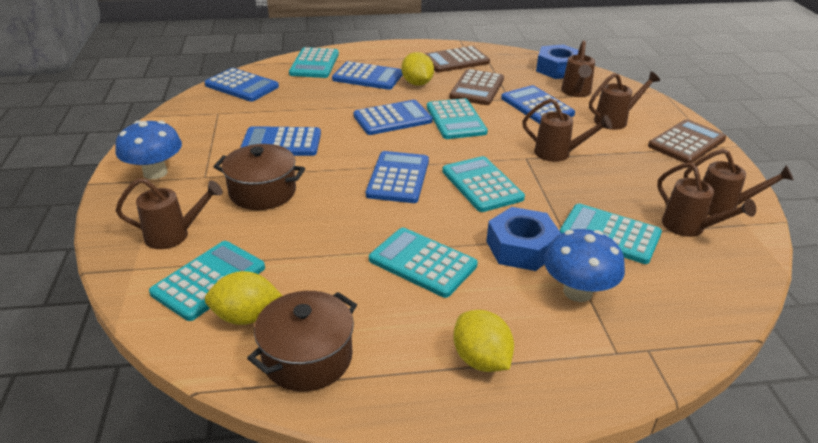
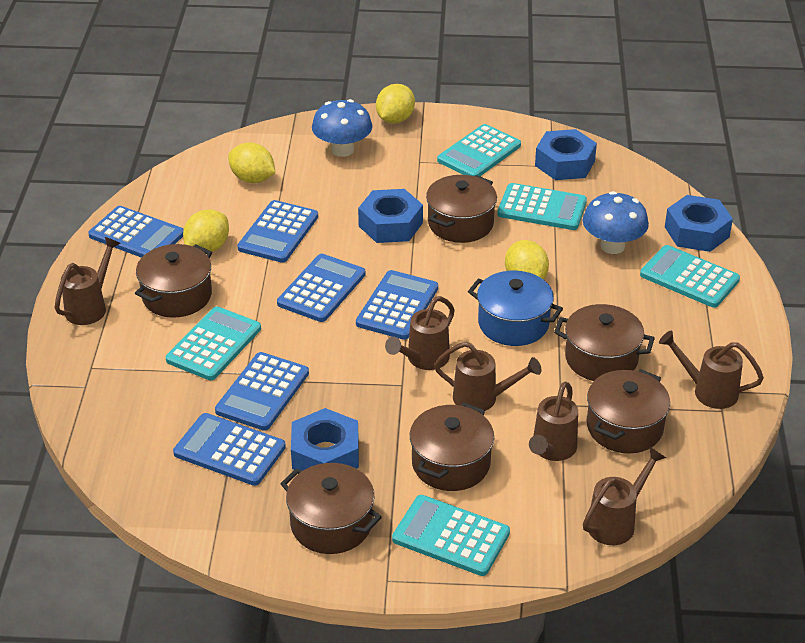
blue nut: 2 -> 4
blue pot: 0 -> 1
brown calculator: 3 -> 0
brown pot: 2 -> 6
turquoise calculator: 6 -> 5
yellow lemon: 3 -> 4

